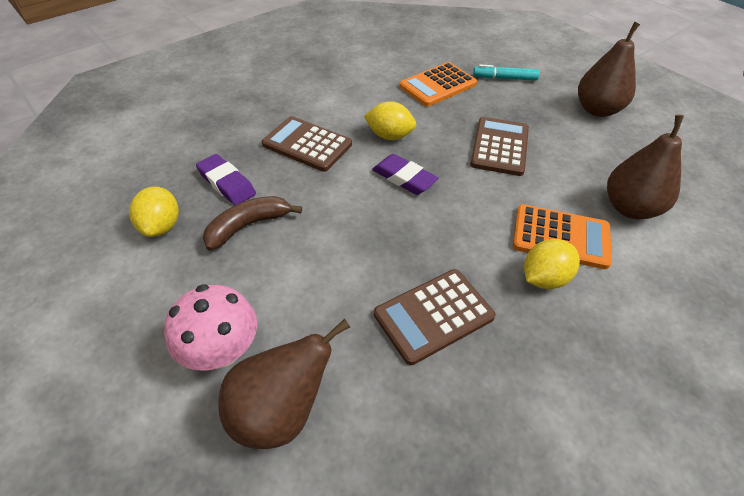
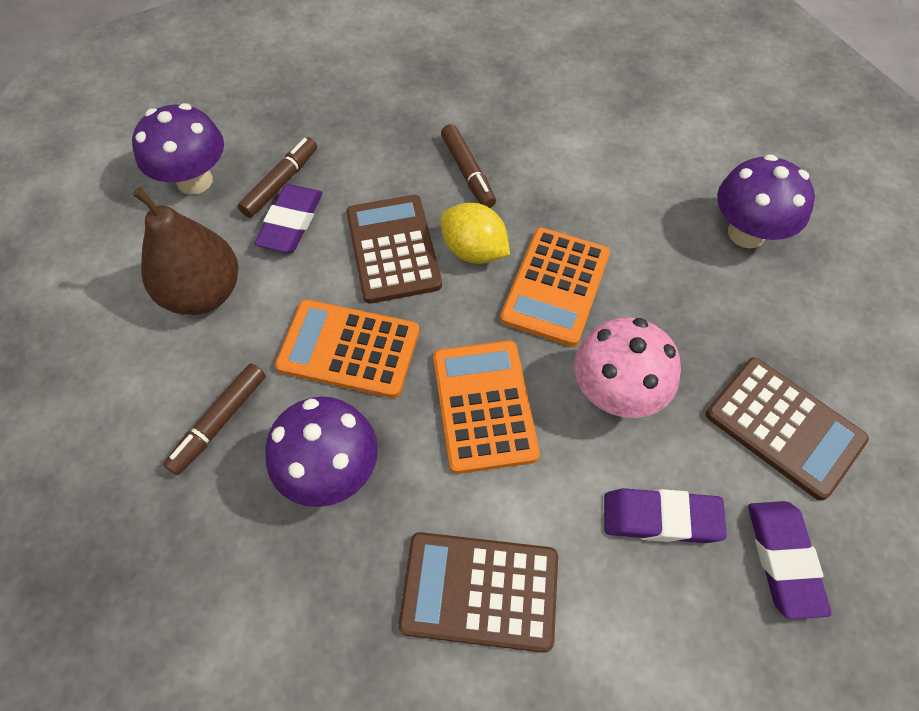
brown banana: 1 -> 0
brown marker: 0 -> 3
brown pear: 3 -> 1
orange calculator: 2 -> 3
purple eraser: 2 -> 3
purple mushroom: 0 -> 3
turquoise marker: 1 -> 0
yellow lemon: 3 -> 1

